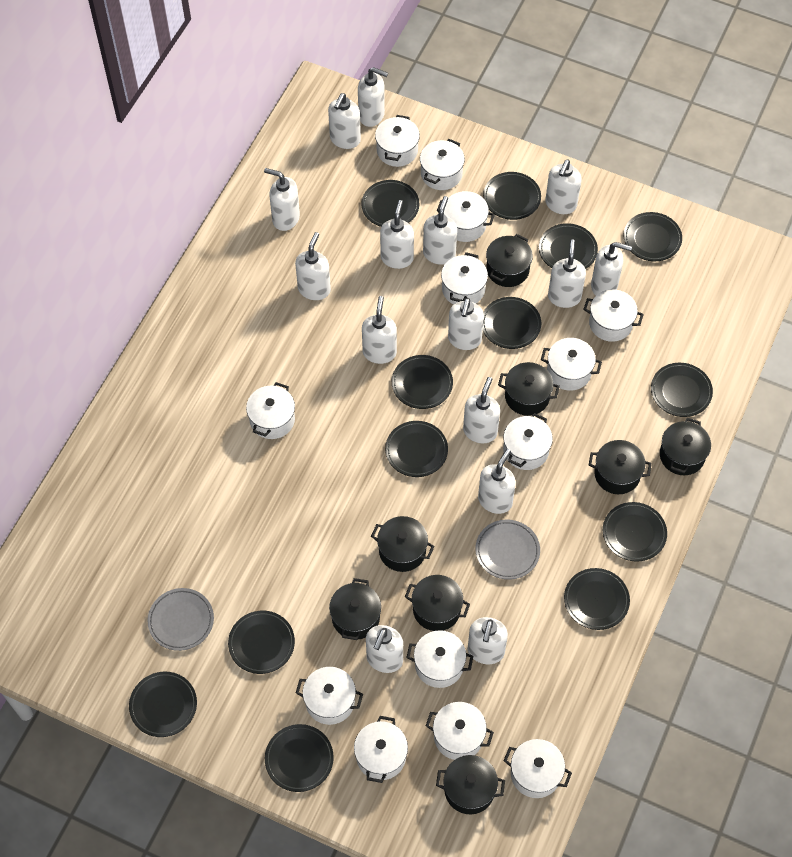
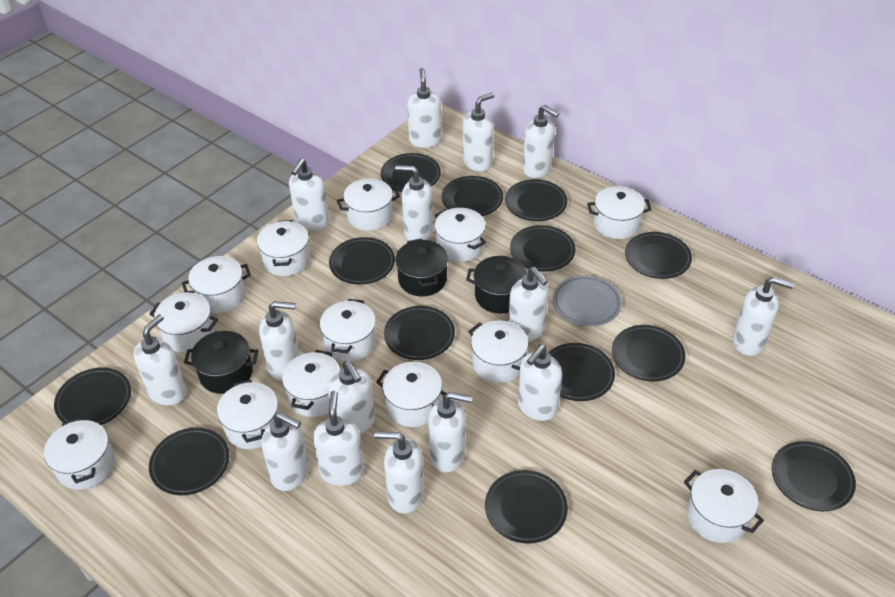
black pot: 8 -> 3
grey plate: 2 -> 1

